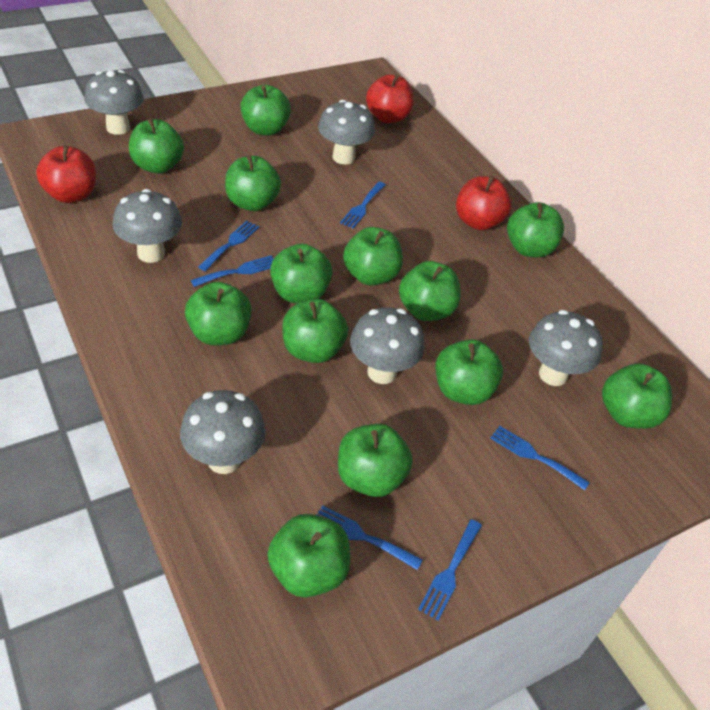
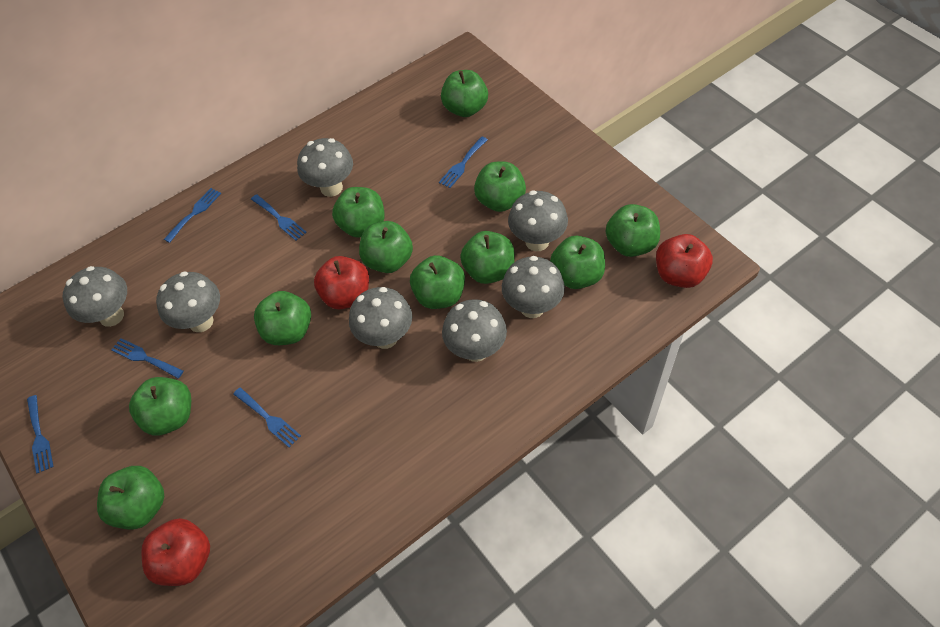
green apple: 13 -> 11
grey mushroom: 6 -> 7

